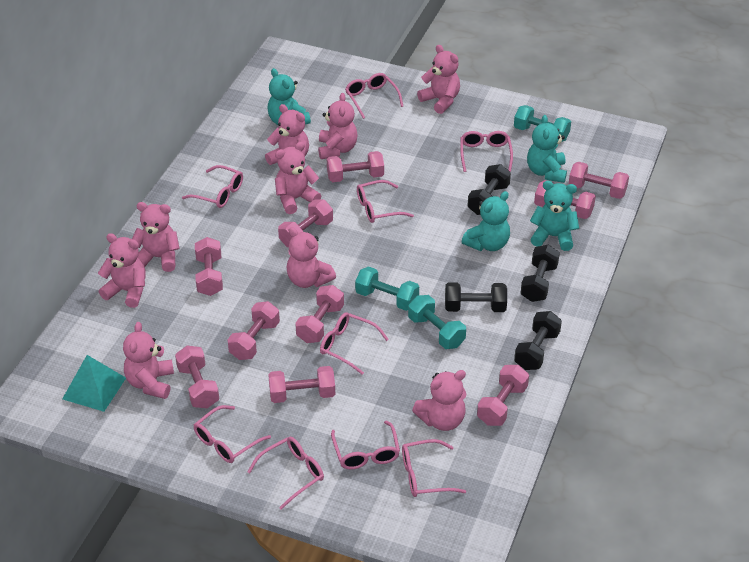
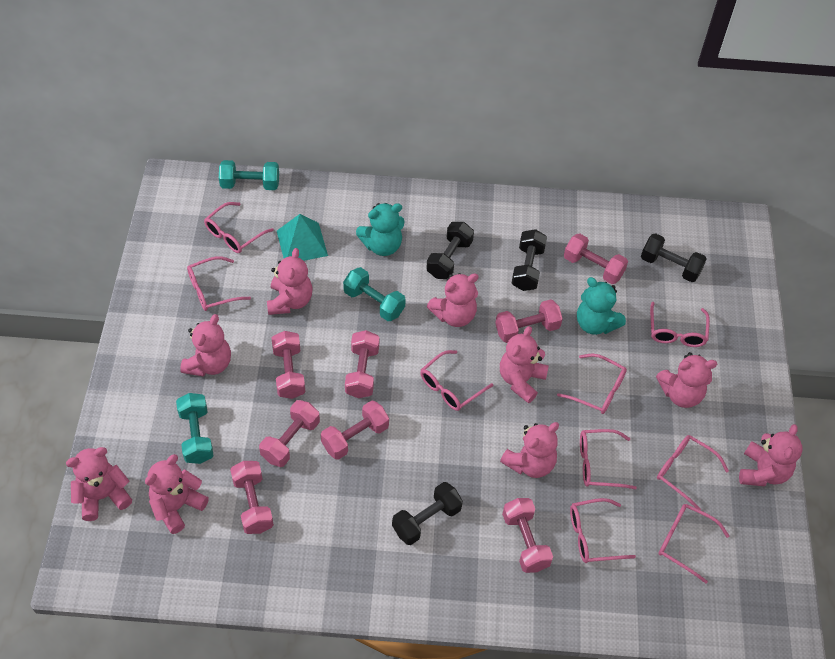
pink dumbbell: 10 -> 8
turquoise teddy bear: 4 -> 2

